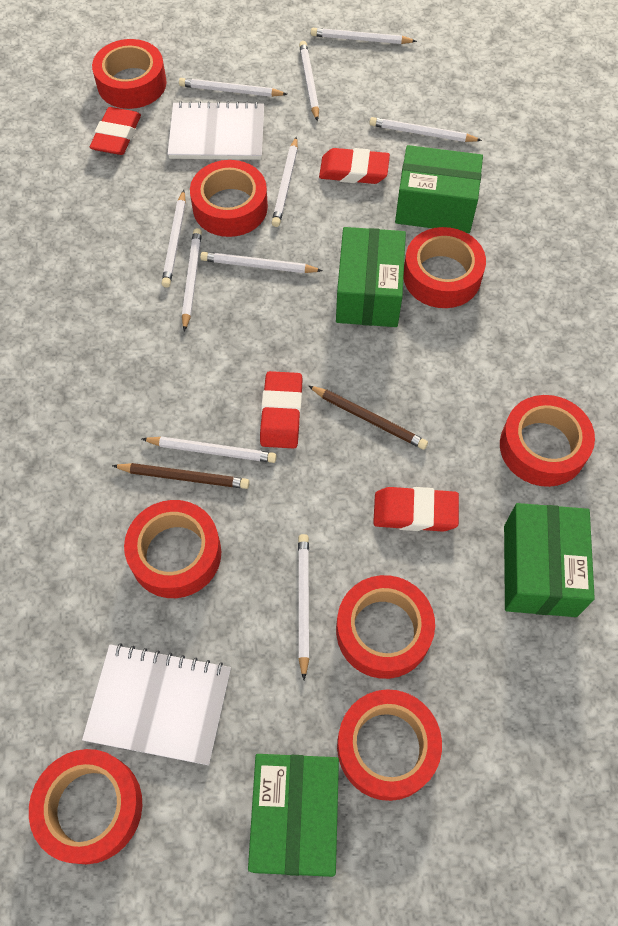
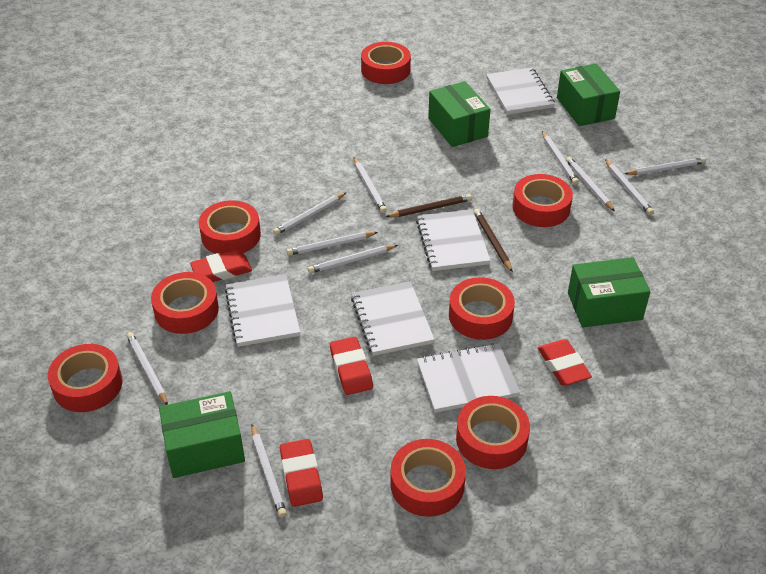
white notebook: 2 -> 5

